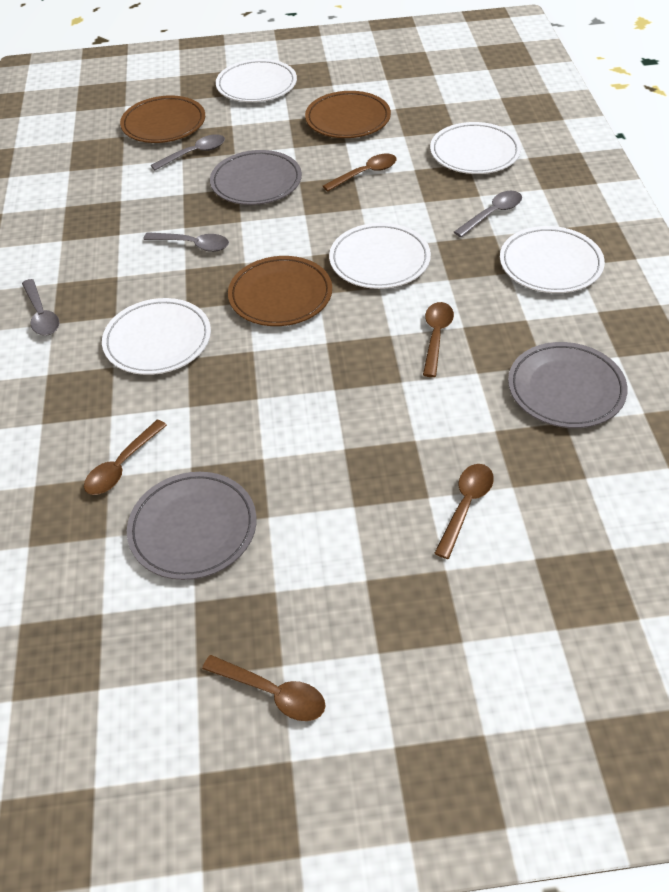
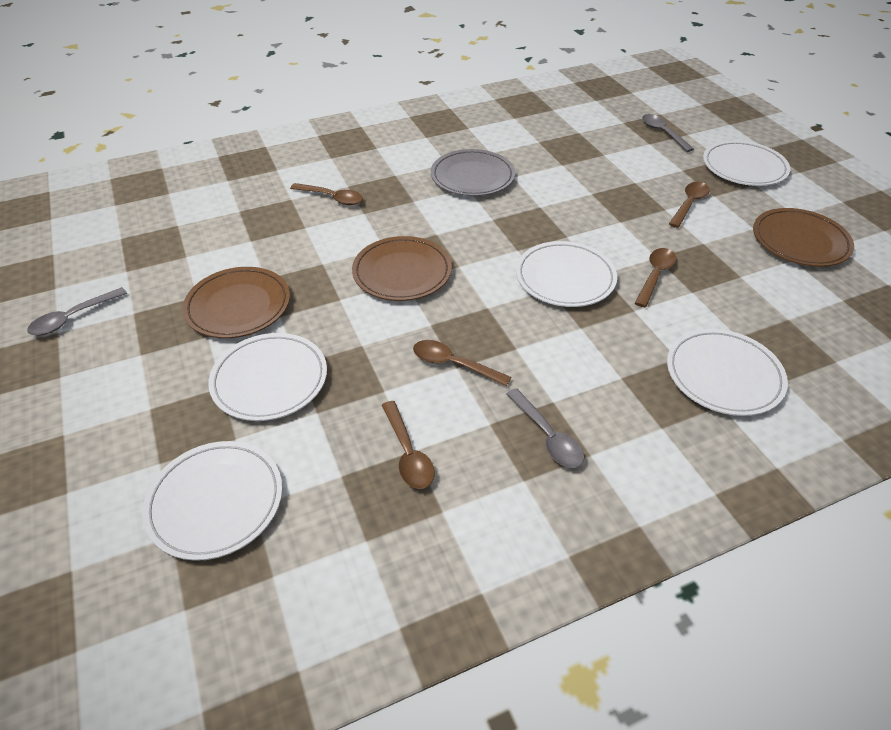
grey plate: 3 -> 1
grey spoon: 4 -> 3

